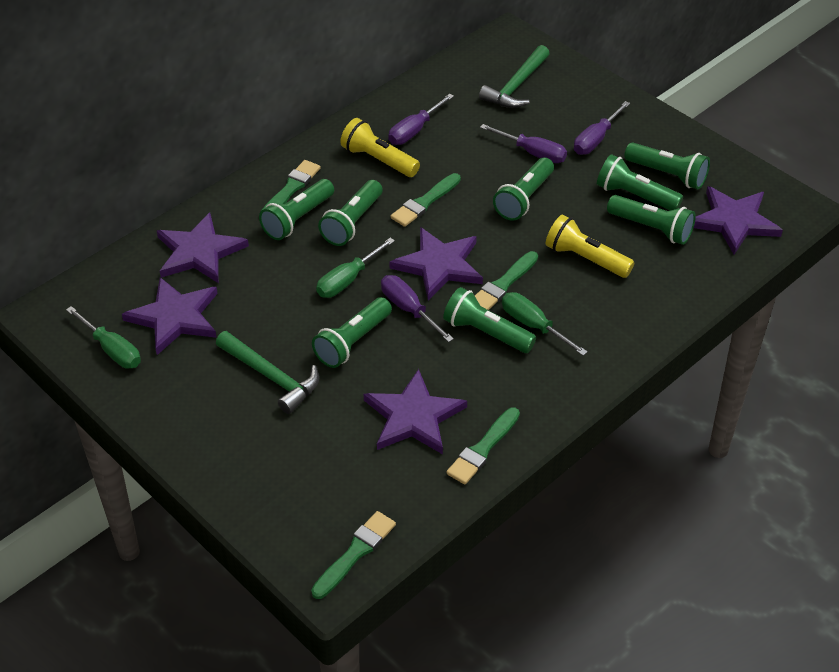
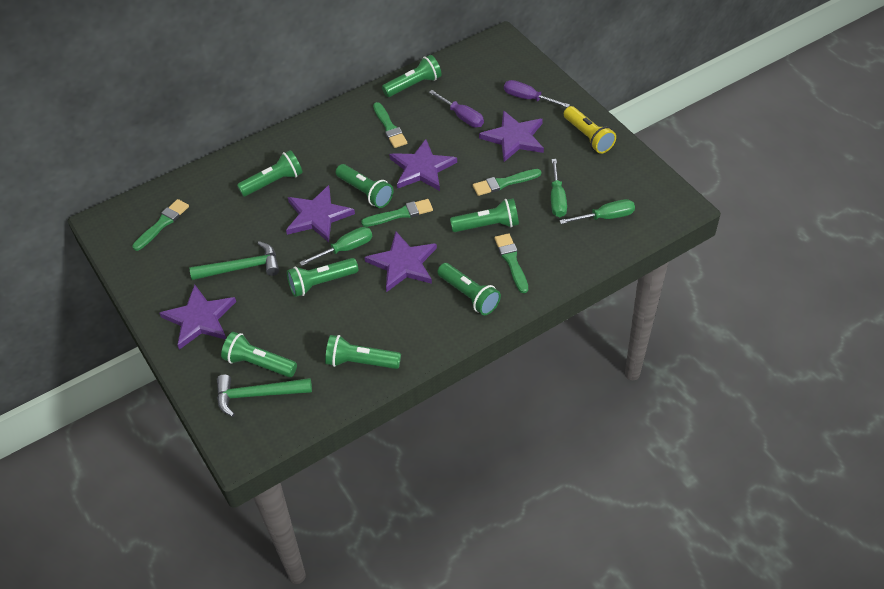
purple screwdriver: 4 -> 2
yellow flashlight: 2 -> 1

